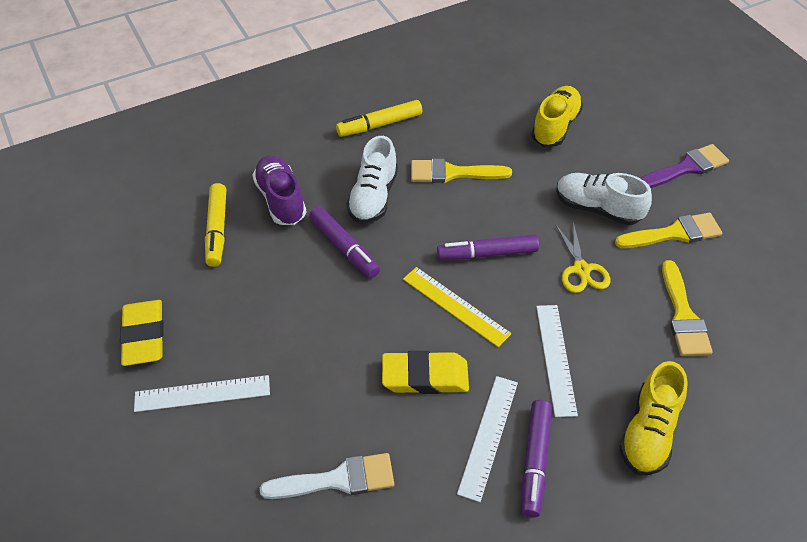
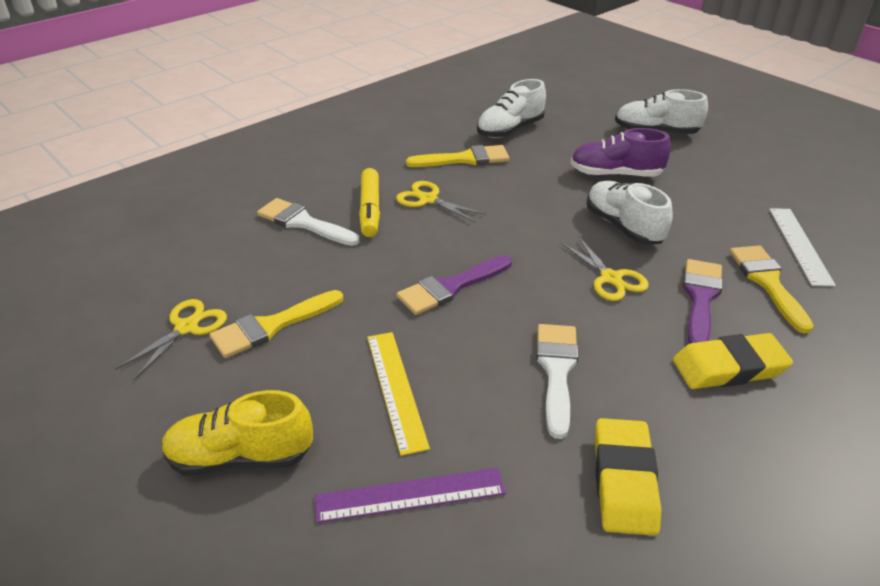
purple brush: 1 -> 2
purple marker: 3 -> 0
purple ruler: 0 -> 1
white brush: 1 -> 2
white ruler: 3 -> 1
white shoe: 2 -> 3
yellow marker: 2 -> 1
yellow scissors: 1 -> 3
yellow shoe: 2 -> 1

